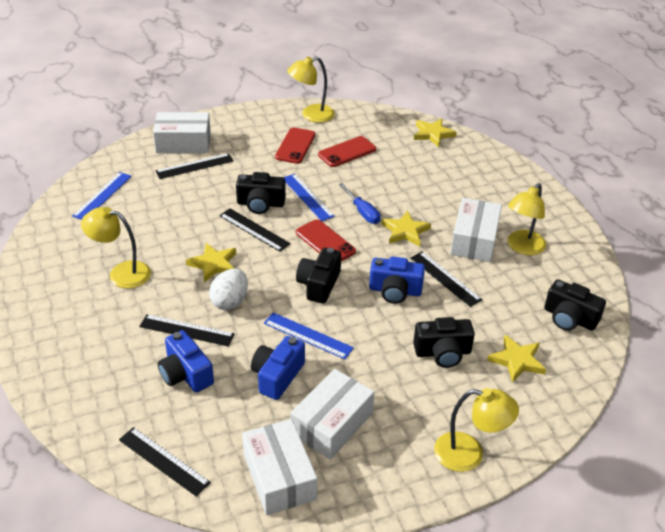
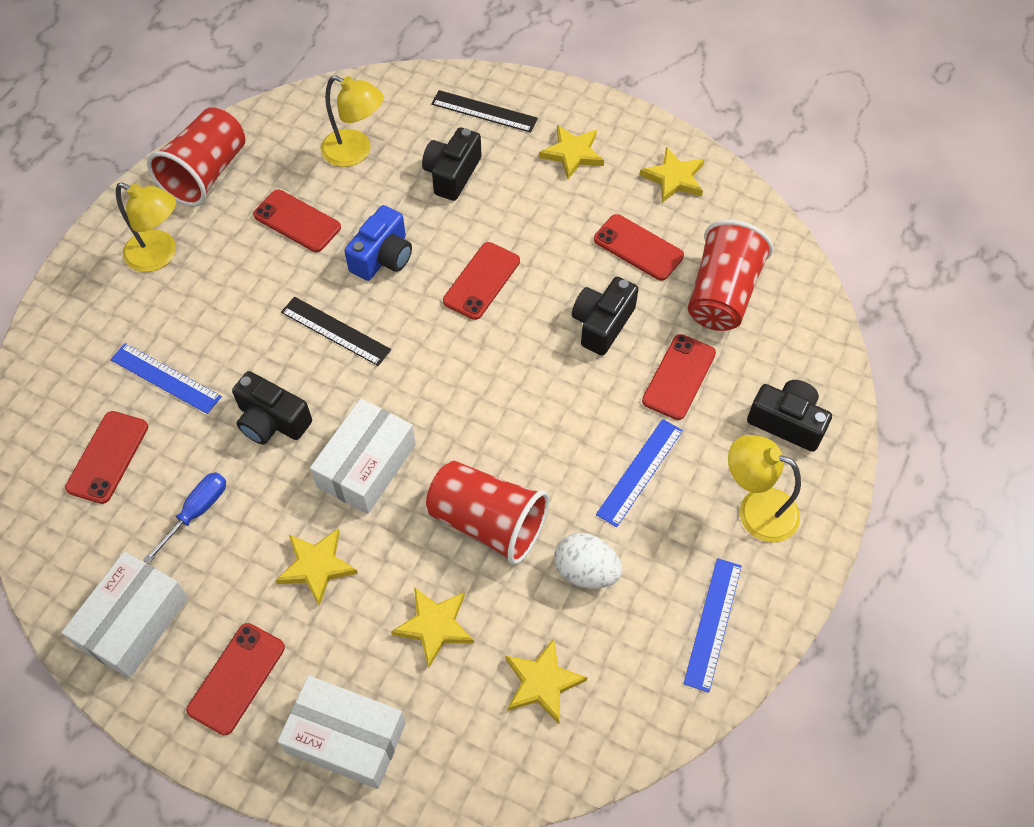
black ruler: 5 -> 2
blue camera: 3 -> 1
red cup: 0 -> 3
red phone: 3 -> 6
white box: 4 -> 3
yellow lamp: 4 -> 3
yellow star: 4 -> 5

